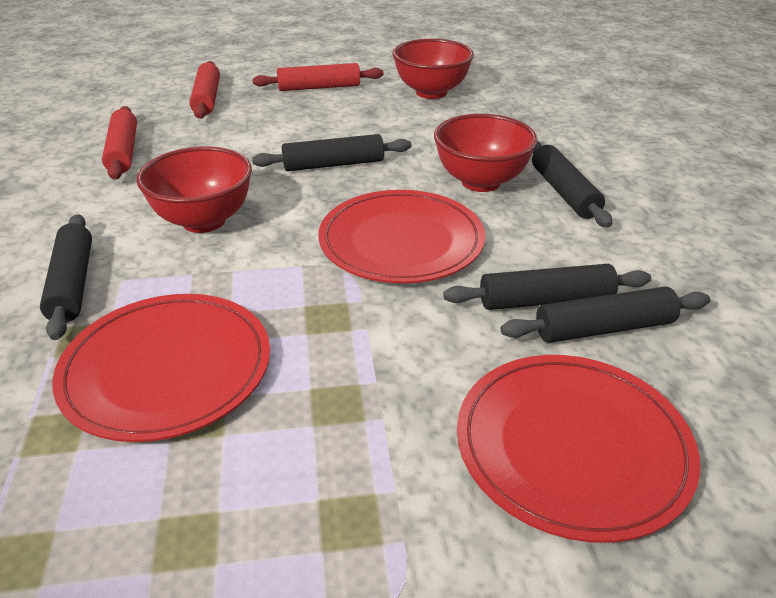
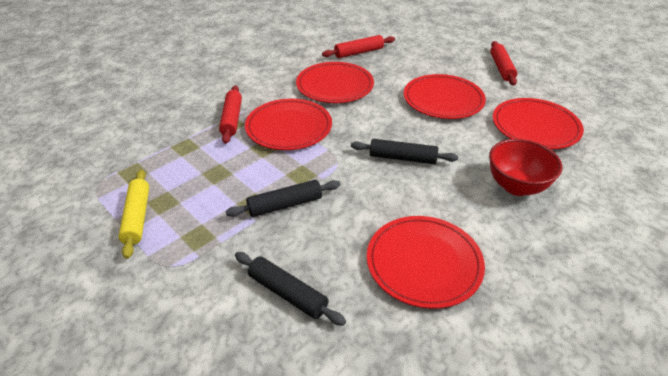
black rolling pin: 5 -> 3
red bowl: 3 -> 1
red plate: 3 -> 5
yellow rolling pin: 0 -> 1

